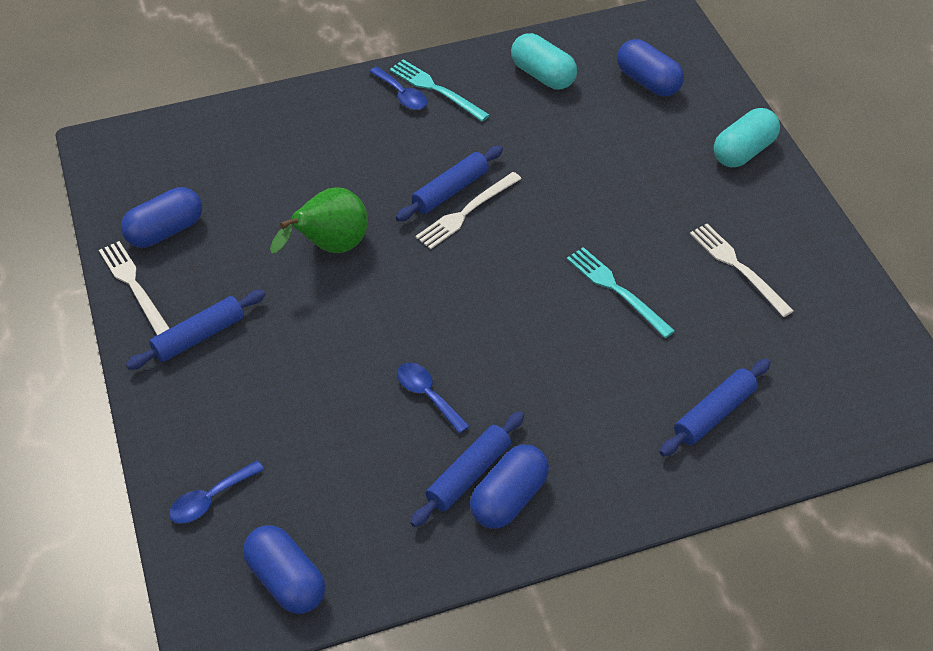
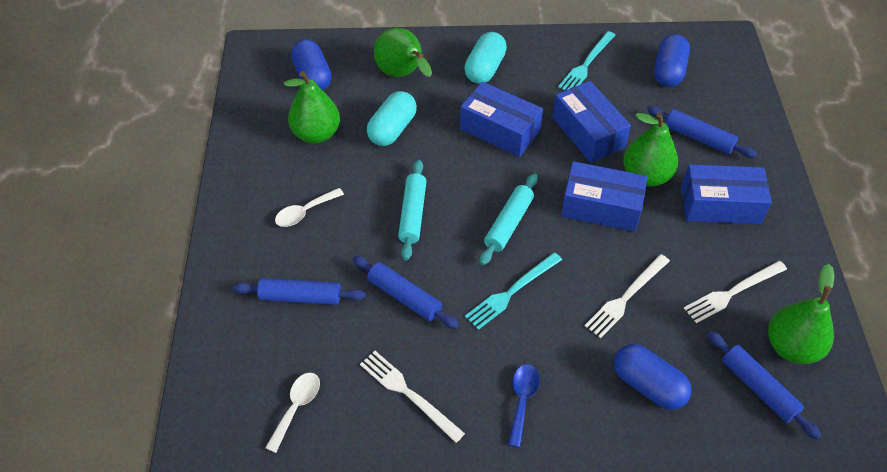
blue box: 0 -> 4
blue capsule: 4 -> 3
blue spoon: 3 -> 1
green pear: 1 -> 4
turquoise rolling pin: 0 -> 2
white spoon: 0 -> 2

